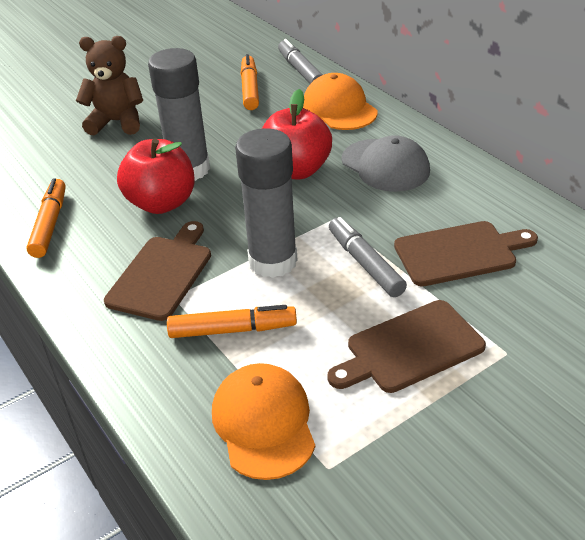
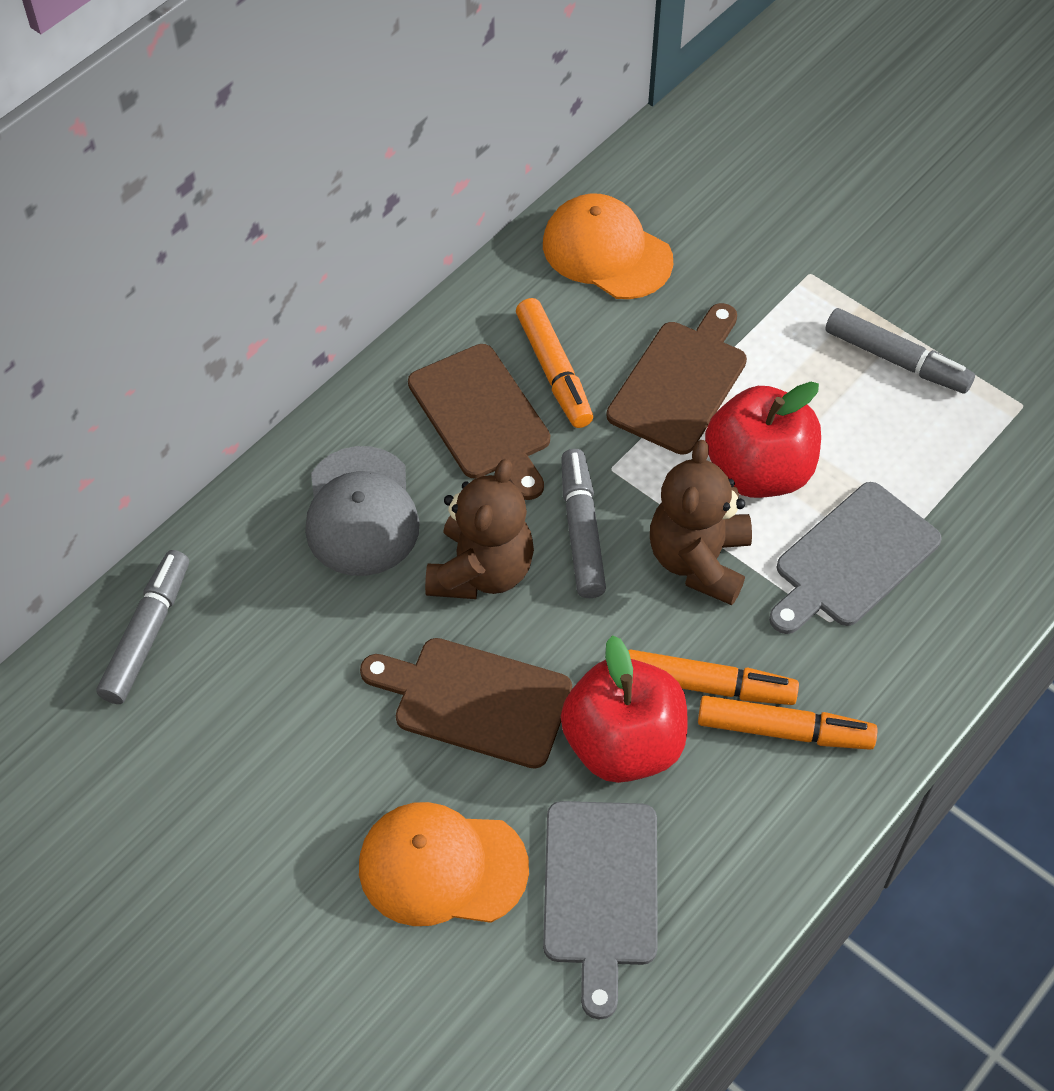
brown teddy bear: 1 -> 2
grey cutting board: 0 -> 2
grey glue stick: 2 -> 0
grey marker: 2 -> 3

